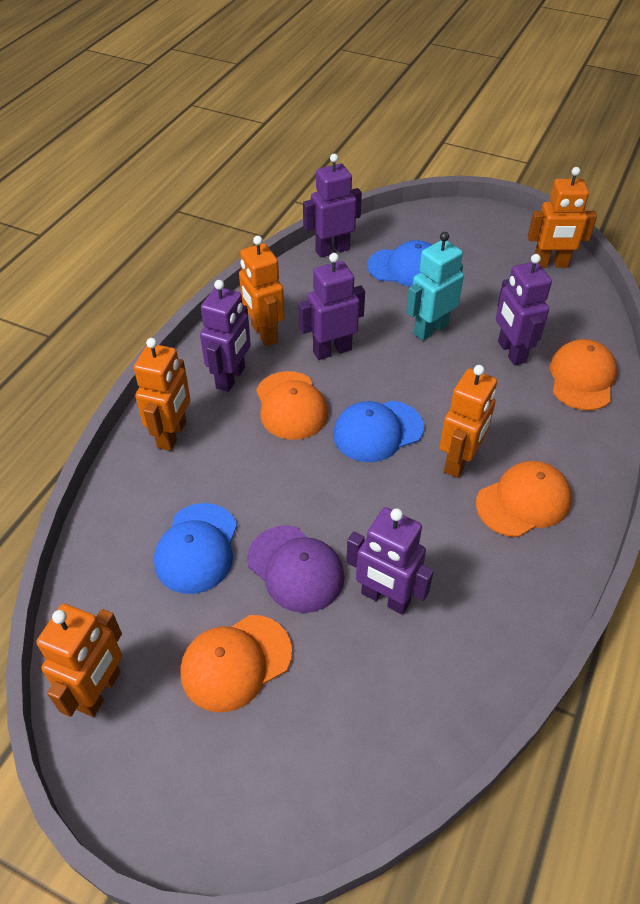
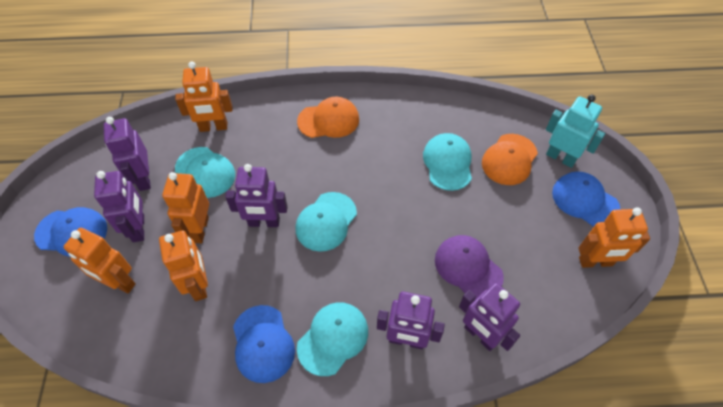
orange cap: 4 -> 2
turquoise cap: 0 -> 4

